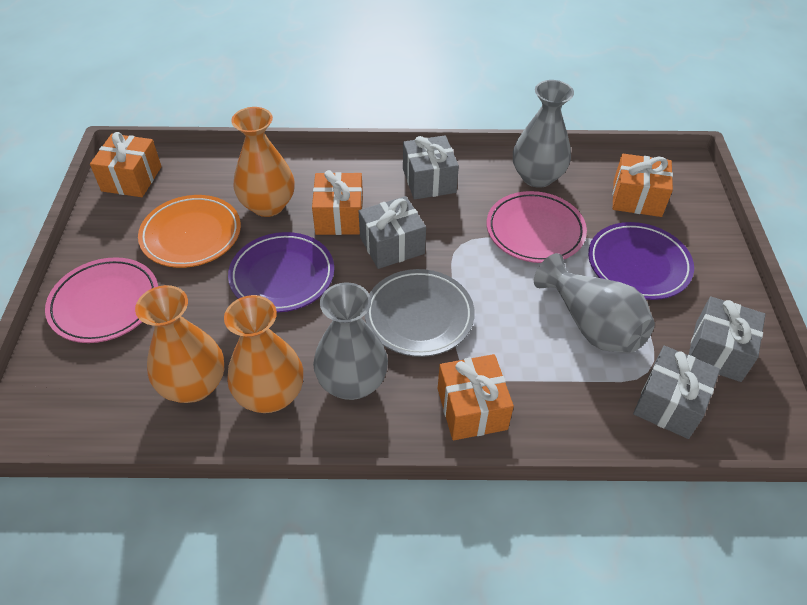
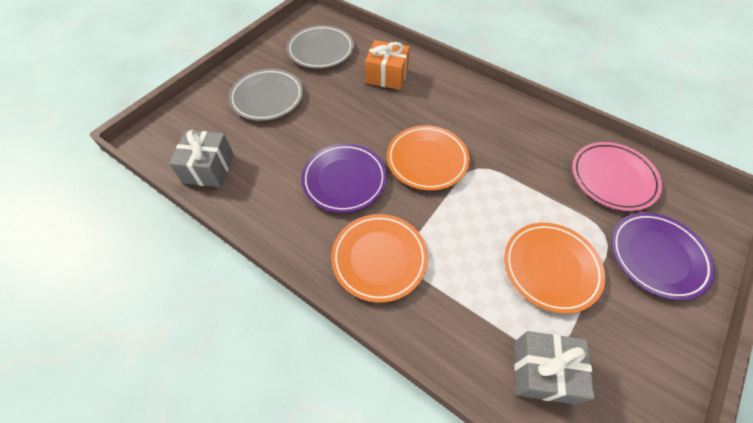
grey gift: 4 -> 2
grey plate: 1 -> 2
grey vase: 3 -> 0
orange gift: 4 -> 1
orange plate: 1 -> 3
orange vase: 3 -> 0
pink plate: 2 -> 1

